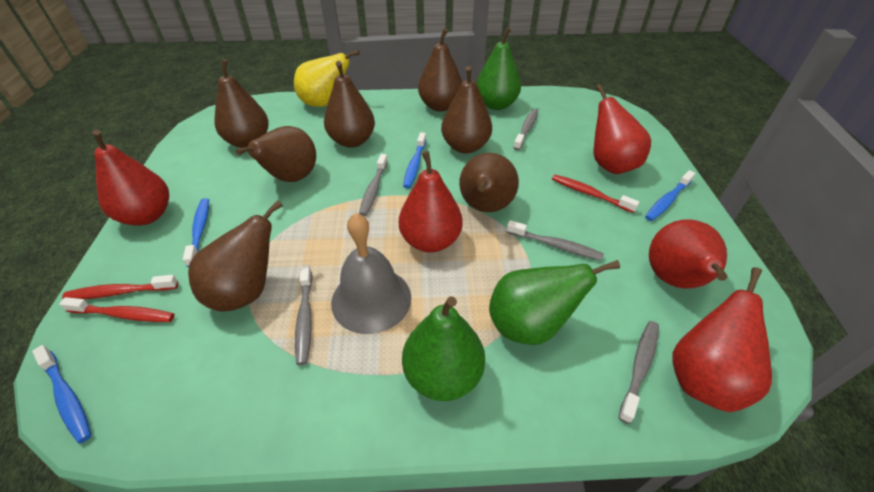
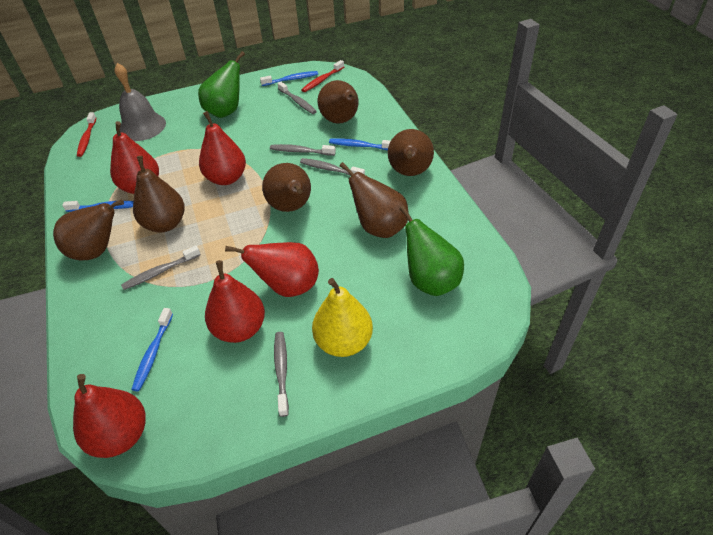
brown pear: 7 -> 6
green pear: 3 -> 2
red toothbrush: 3 -> 2

